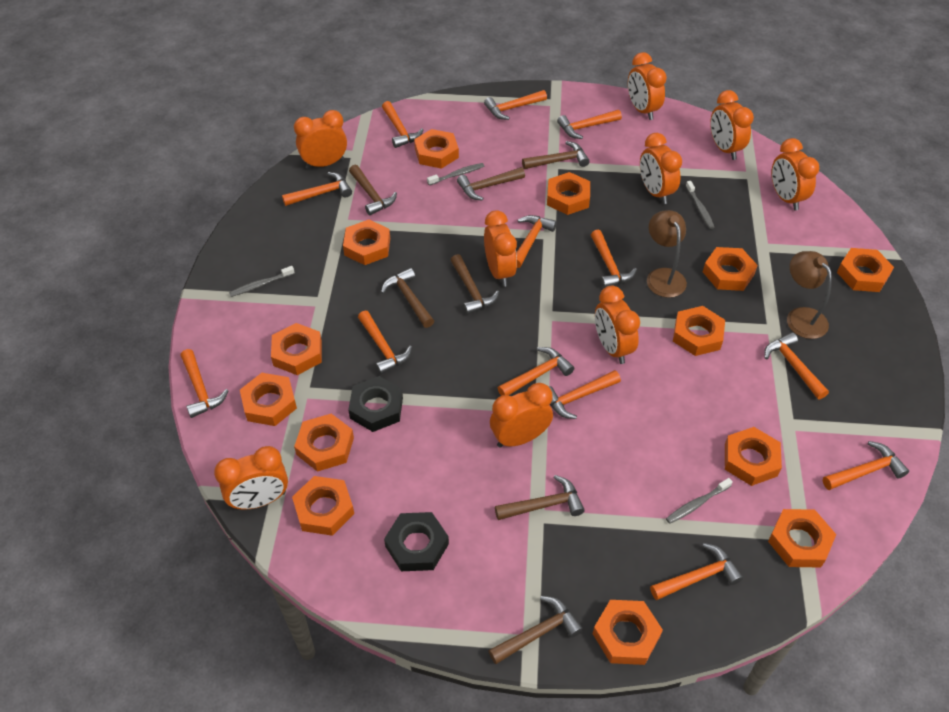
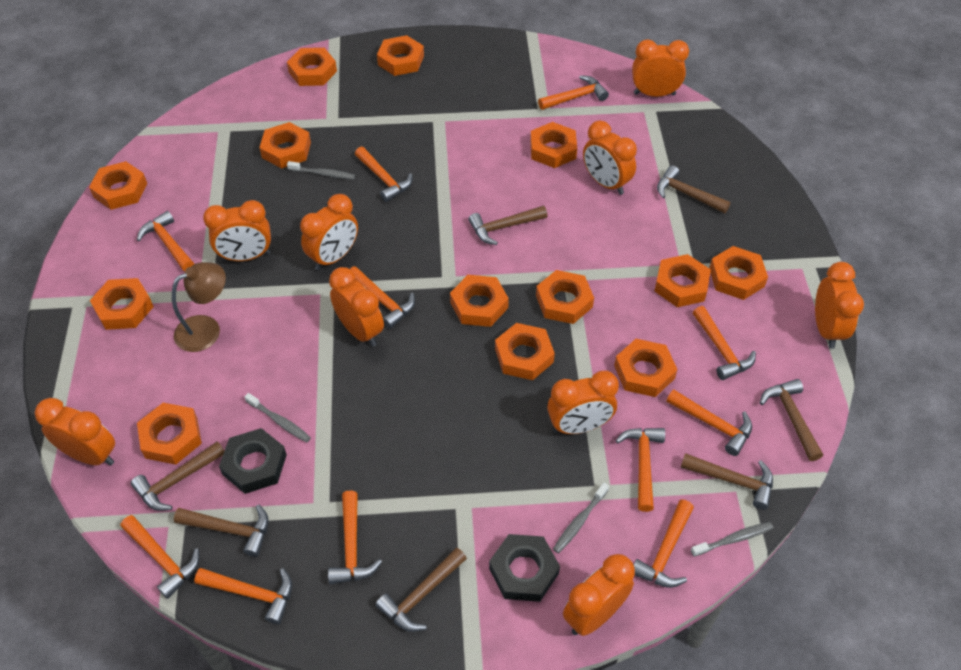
brown lamp: 2 -> 1
orange hammer: 13 -> 11

